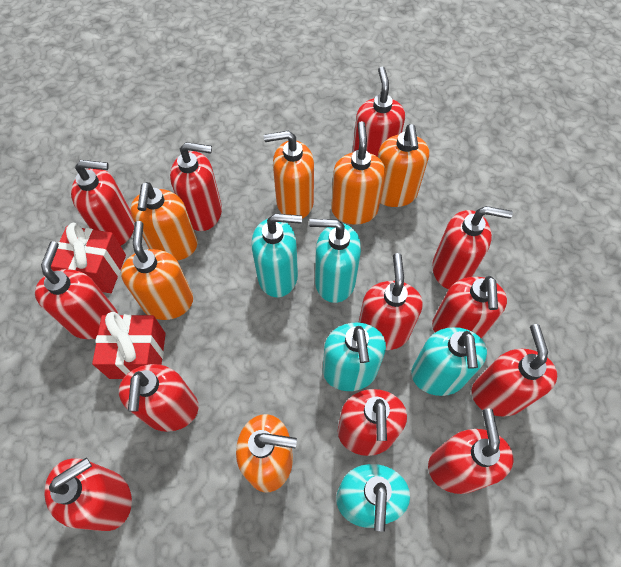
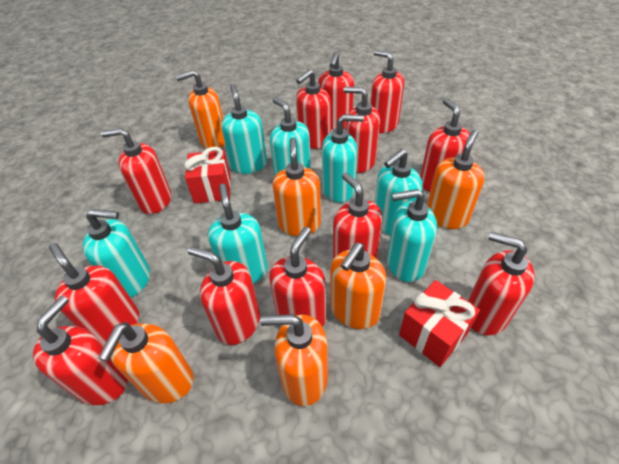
turquoise soap dispenser: 5 -> 7

